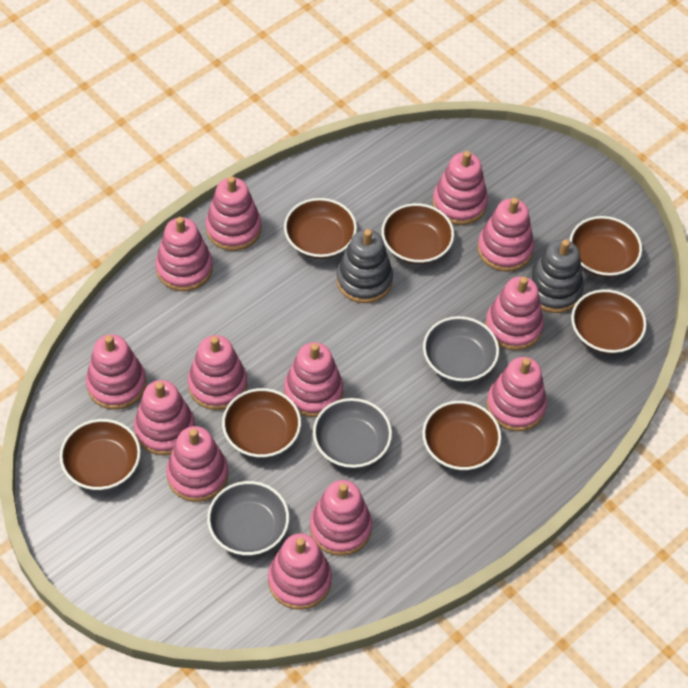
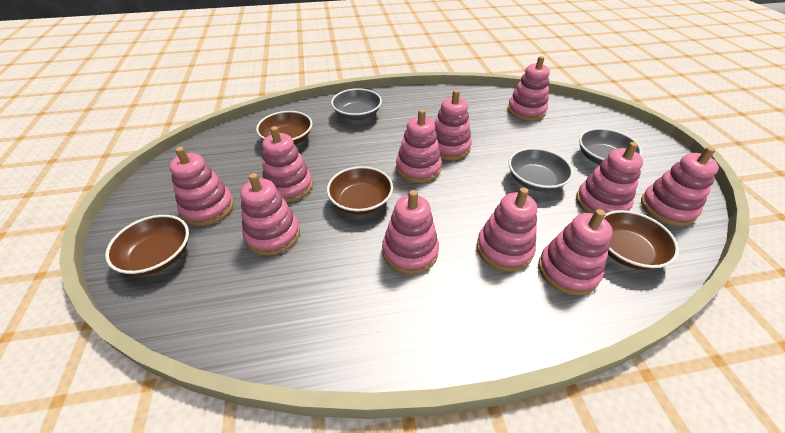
brown bowl: 7 -> 4
grey stacking toy: 2 -> 0
pink stacking toy: 13 -> 11

